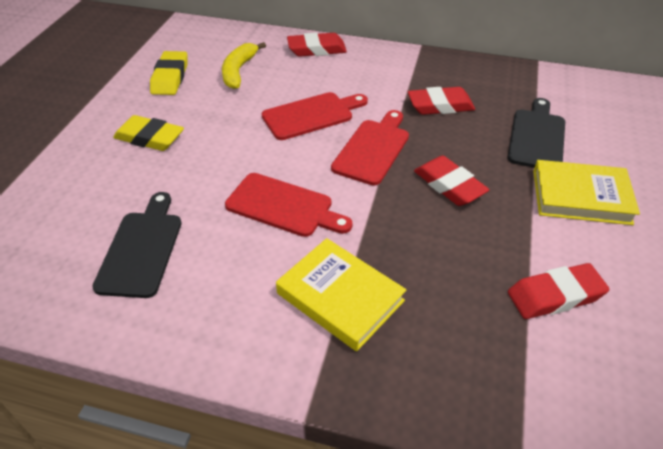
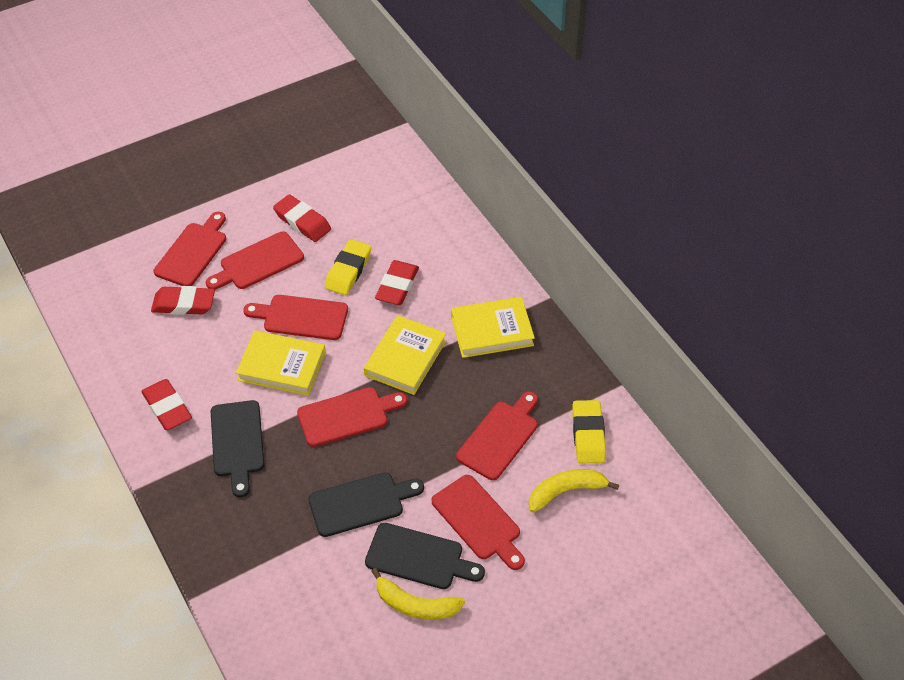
black cutting board: 2 -> 3
red cutting board: 3 -> 6
yellow banana: 1 -> 2
yellow book: 2 -> 3

